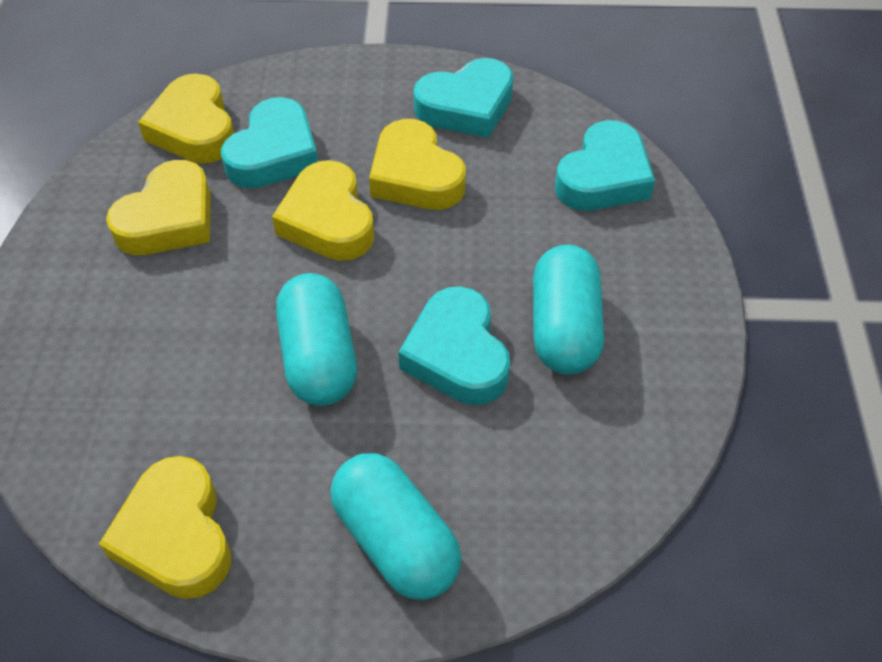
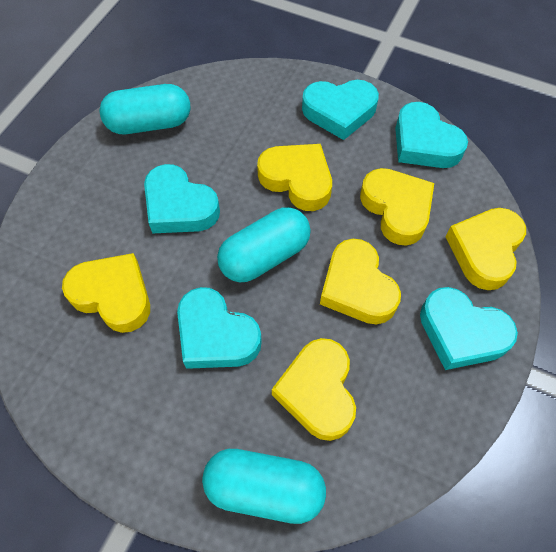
turquoise heart: 4 -> 5
yellow heart: 5 -> 6

